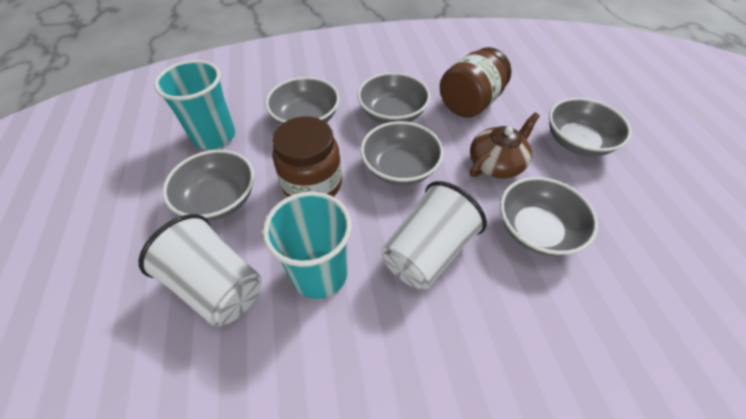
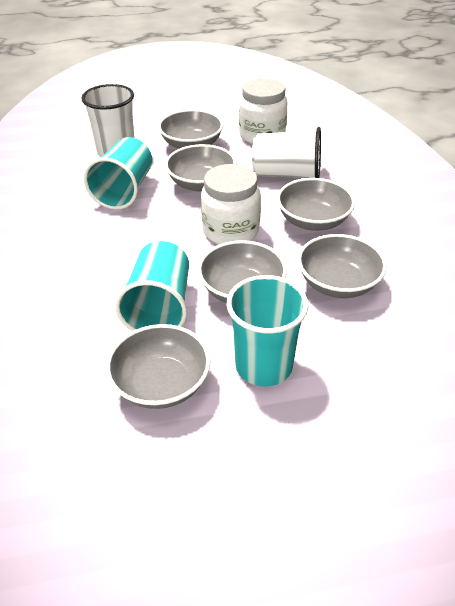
brown jar: 2 -> 0
brown teapot: 1 -> 0
turquoise cup: 2 -> 3
white jar: 0 -> 2

